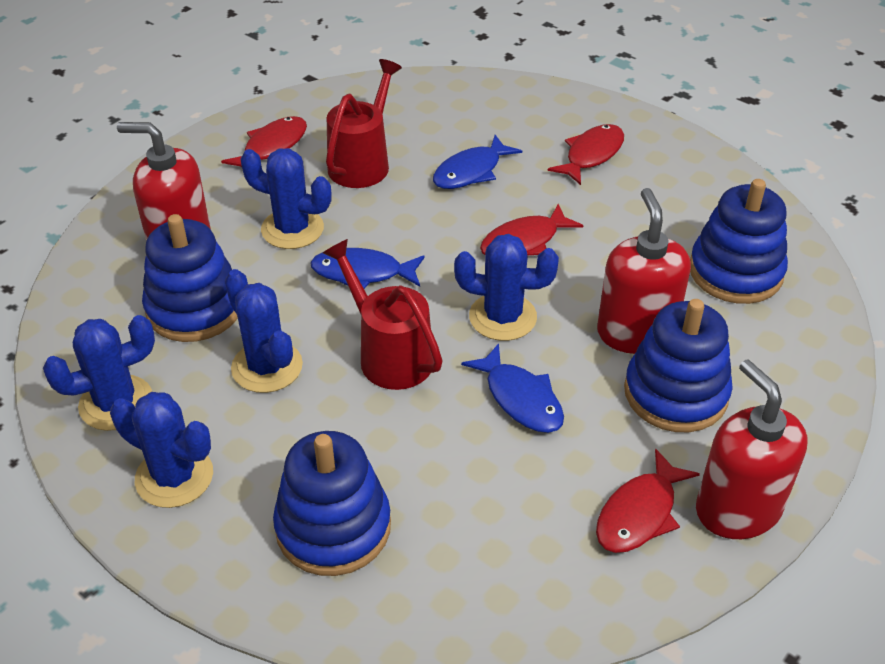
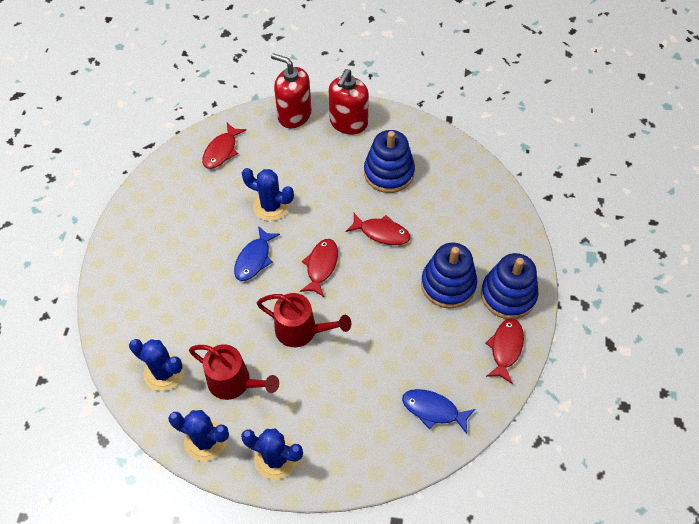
blue cactus: 5 -> 4
blue fish: 3 -> 2
blue stacking toy: 4 -> 3
red soap dispenser: 3 -> 2

